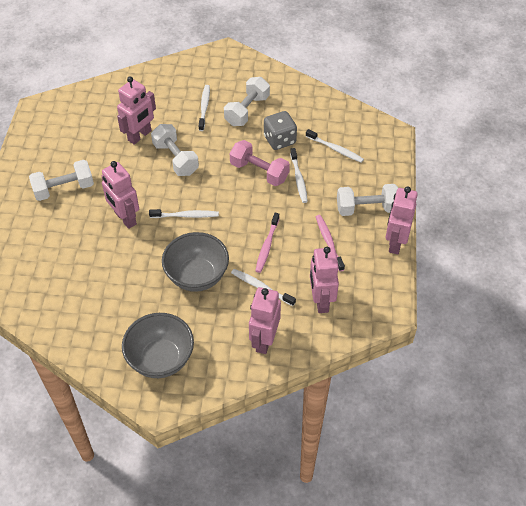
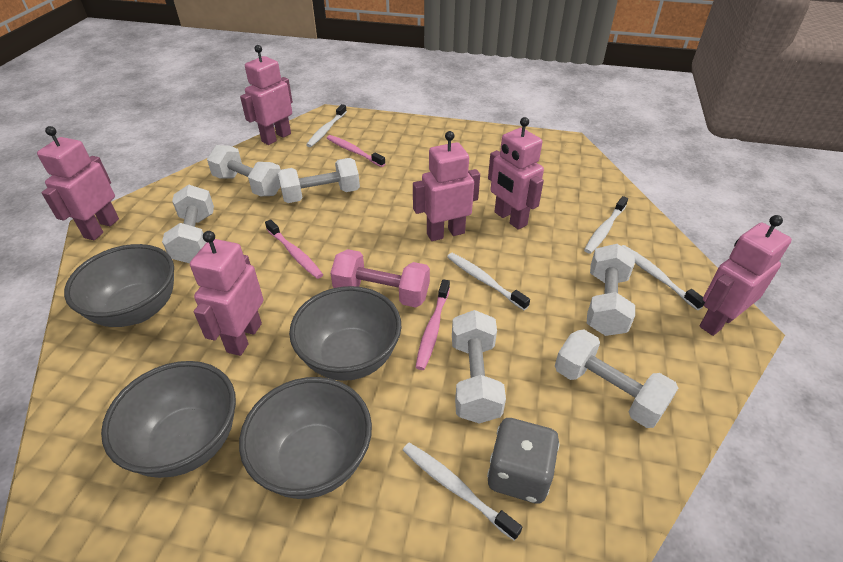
grey bowl: 2 -> 4
pink robot: 5 -> 6
pink toothbrush: 2 -> 3
white dumbbell: 4 -> 6

